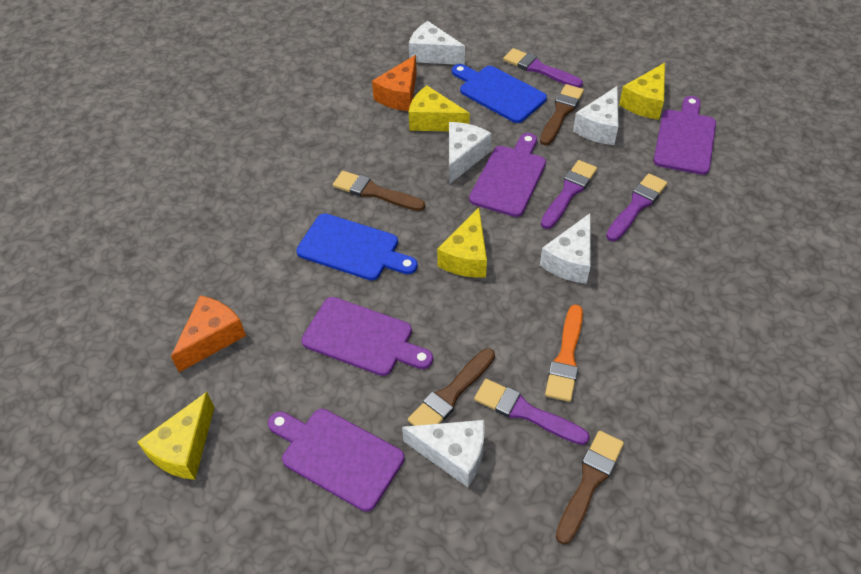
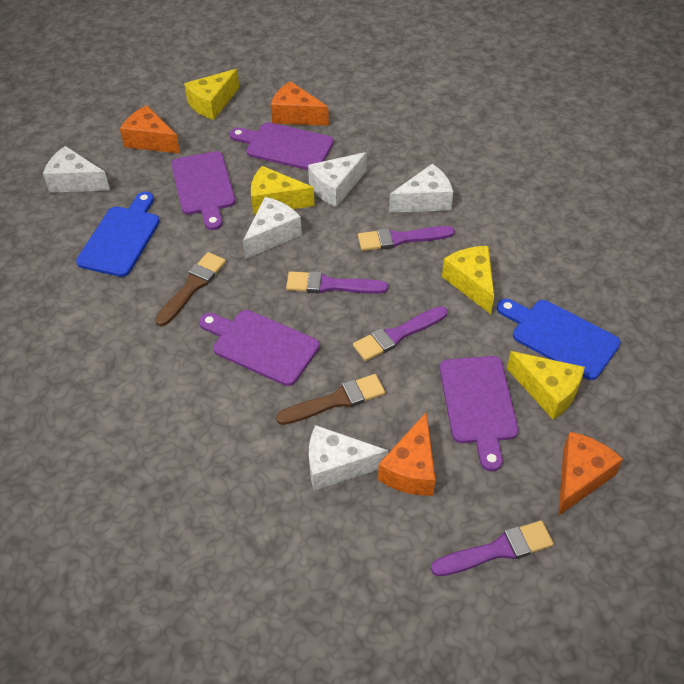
brown brush: 4 -> 2
orange brush: 1 -> 0
orange cheese: 2 -> 4

